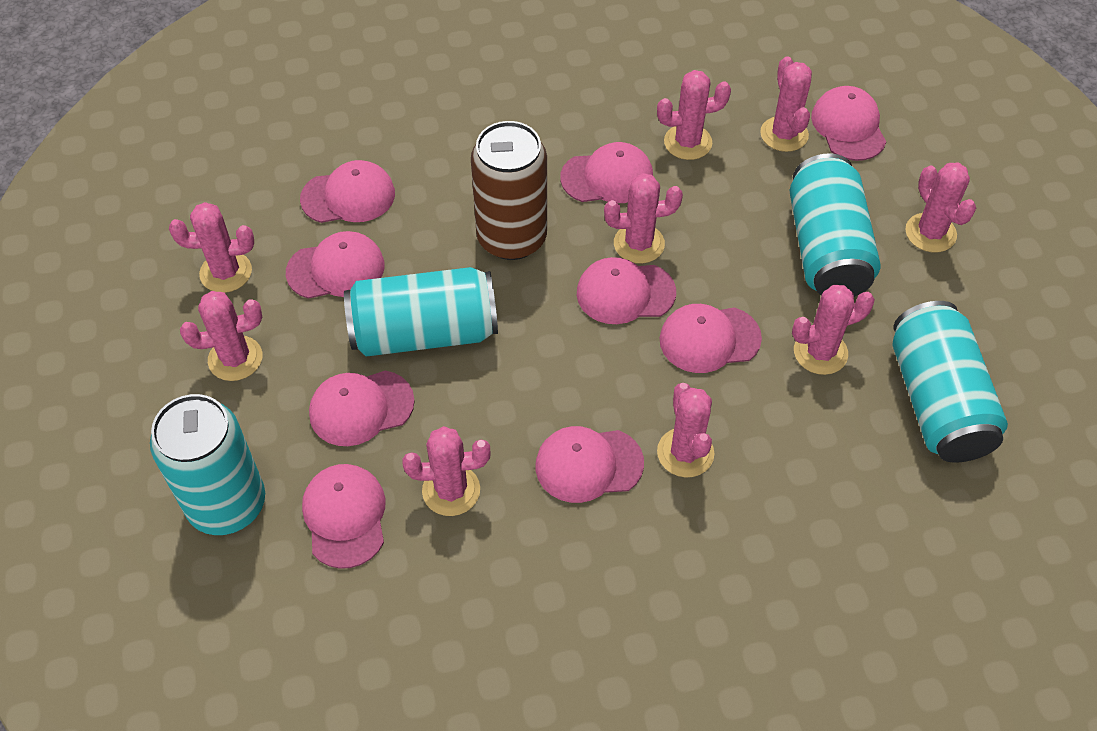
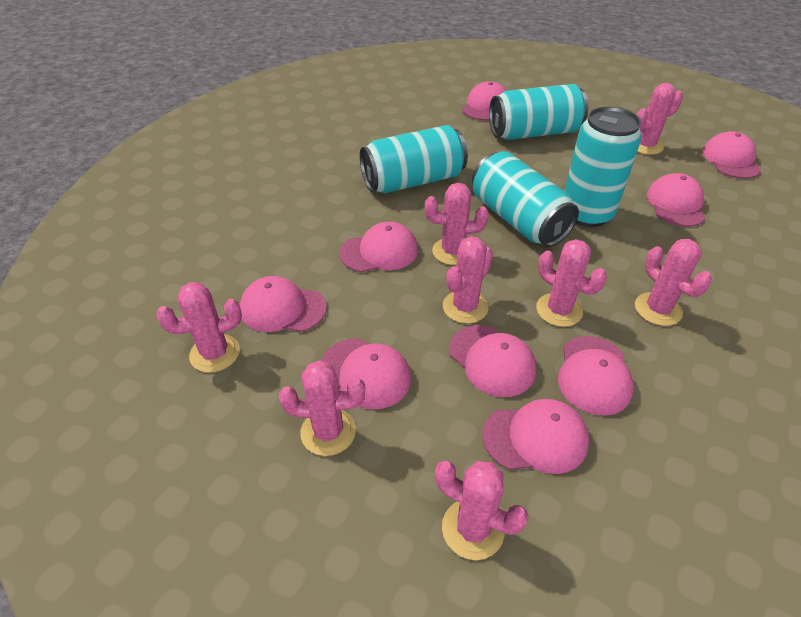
brown can: 1 -> 0
pink cactus: 9 -> 8

